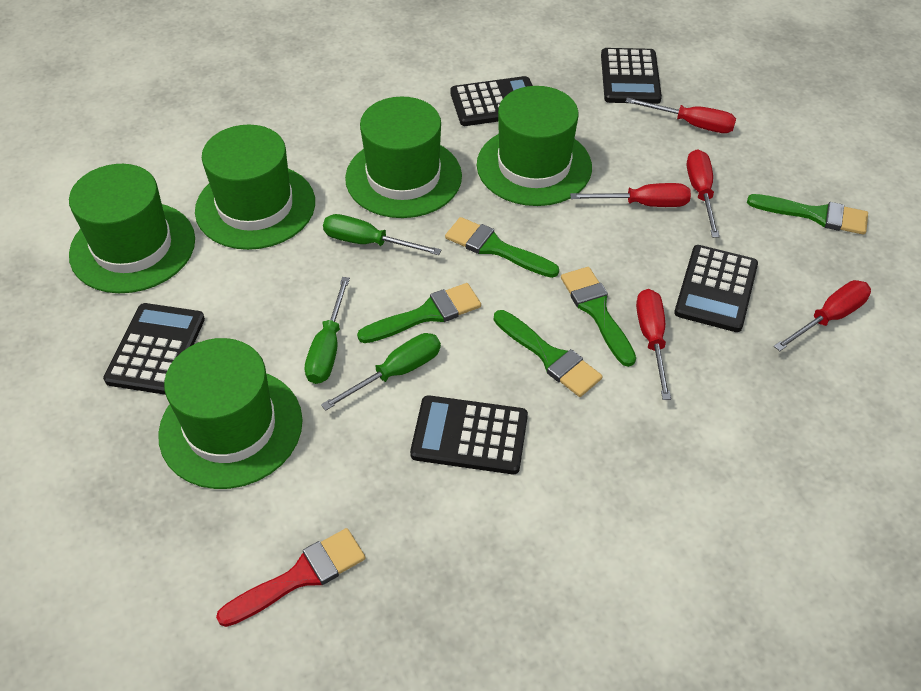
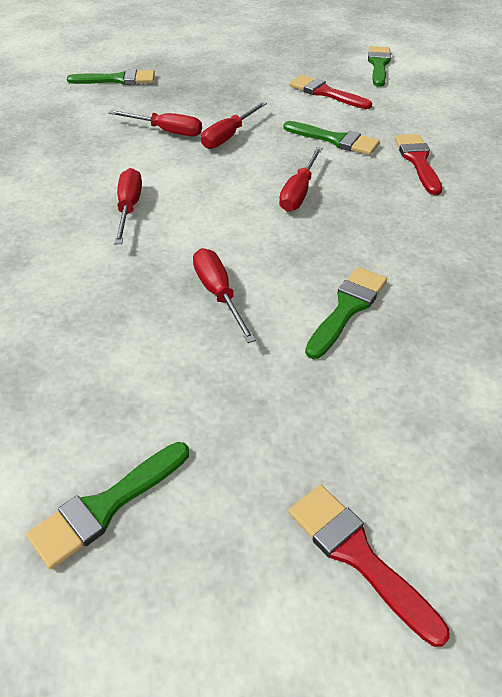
black calculator: 5 -> 0
green hat: 5 -> 0
green screwdriver: 3 -> 0
red brush: 1 -> 3

